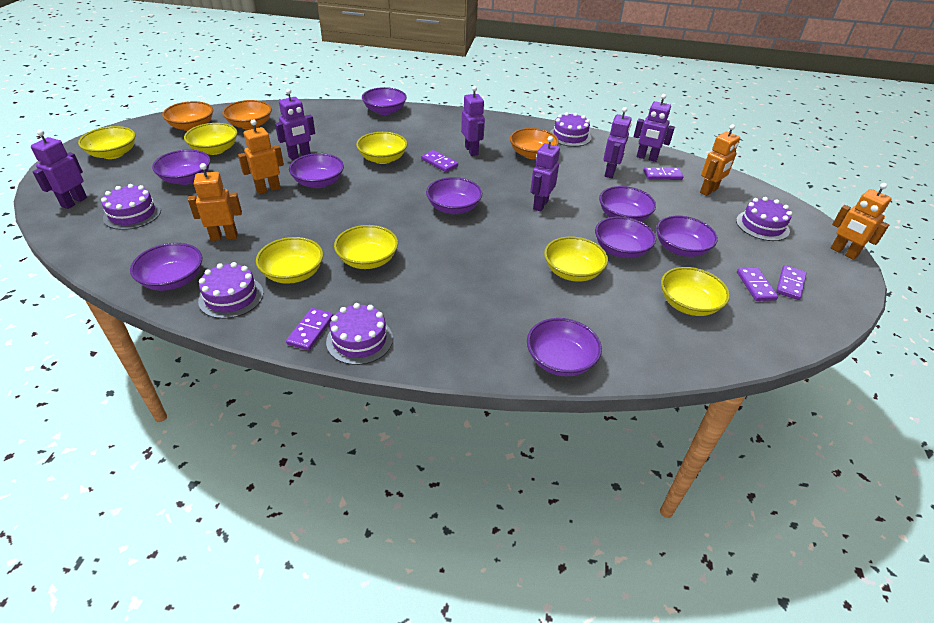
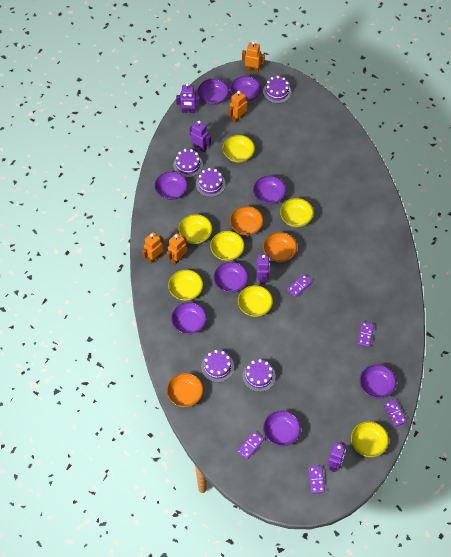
purple bowl: 9 -> 8
purple robot: 6 -> 4

